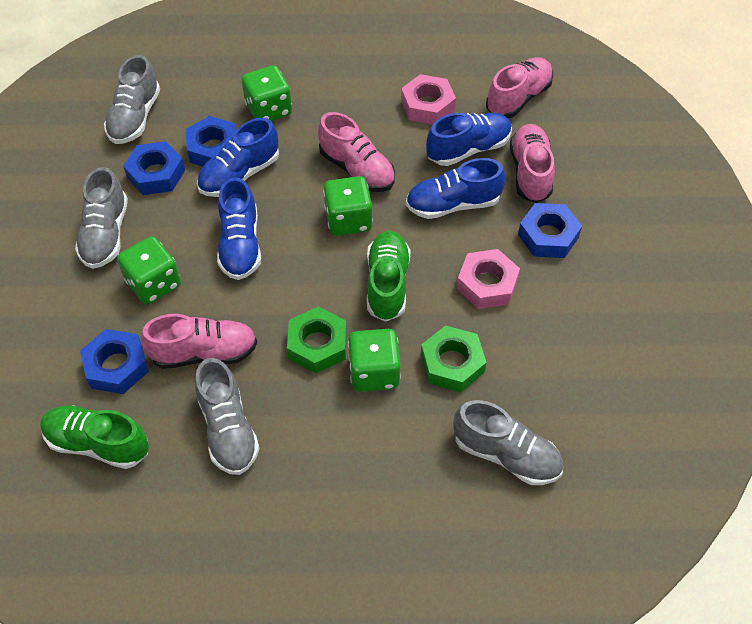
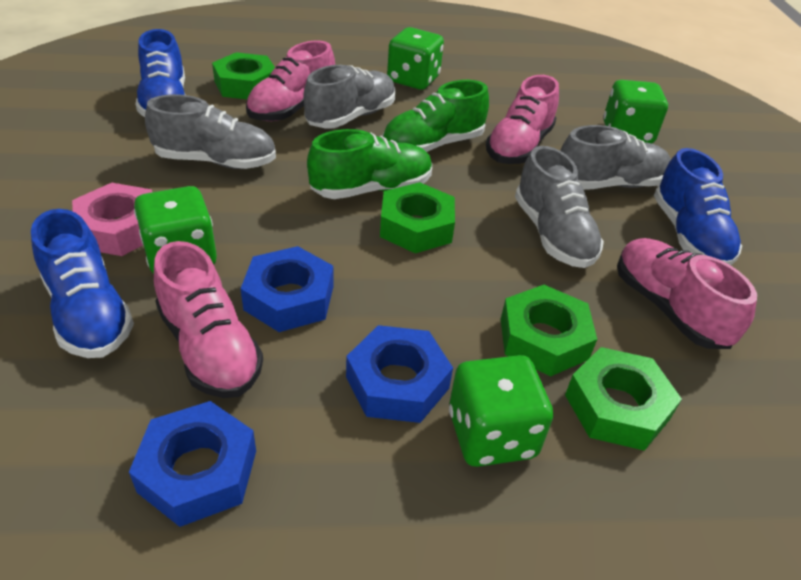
blue nut: 4 -> 3
blue shoe: 4 -> 3
green nut: 2 -> 4
pink nut: 2 -> 1

